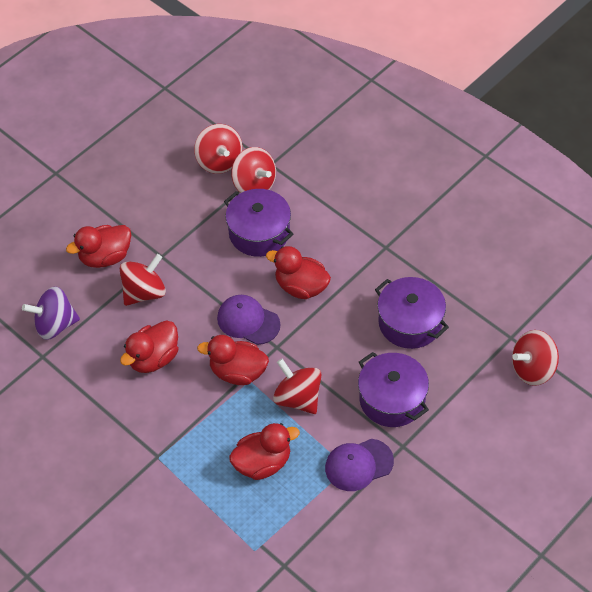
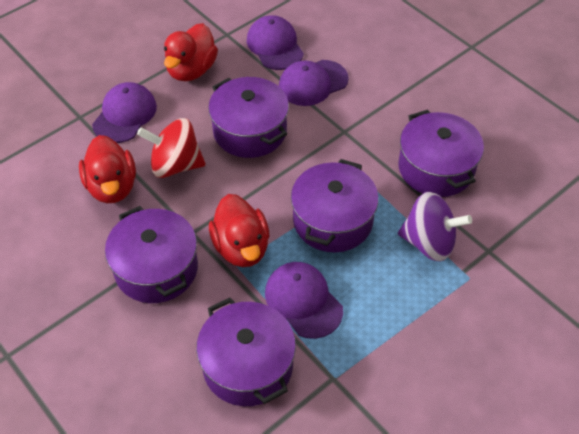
purple cap: 2 -> 4
purple pot: 3 -> 5
red duck: 5 -> 3
red spinning top: 5 -> 1

